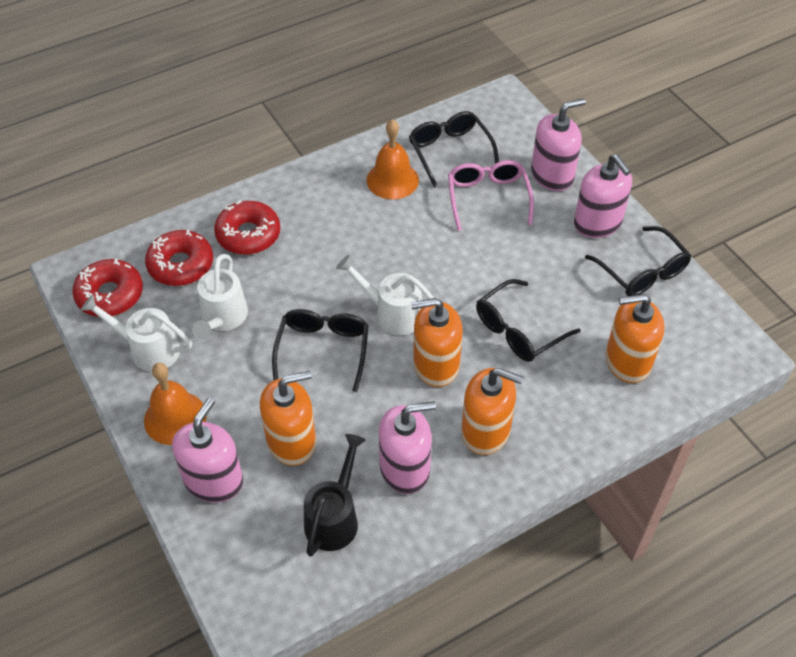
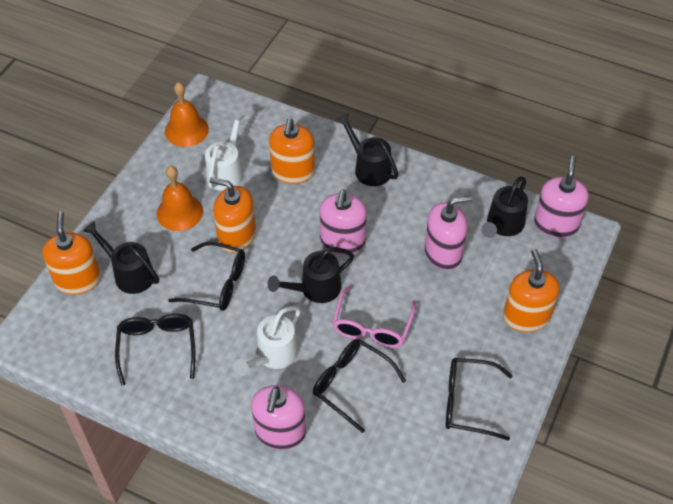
black watering can: 1 -> 4
red donut: 3 -> 0
white watering can: 3 -> 2

